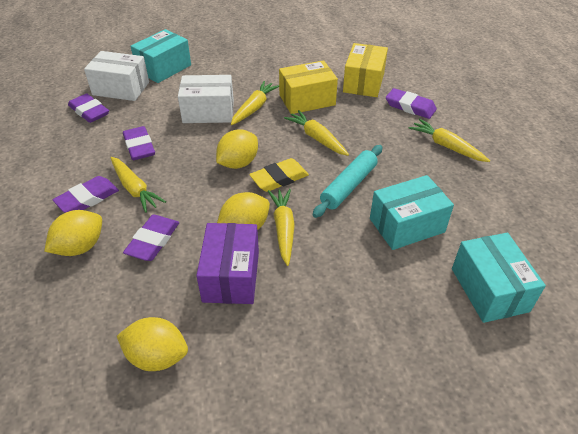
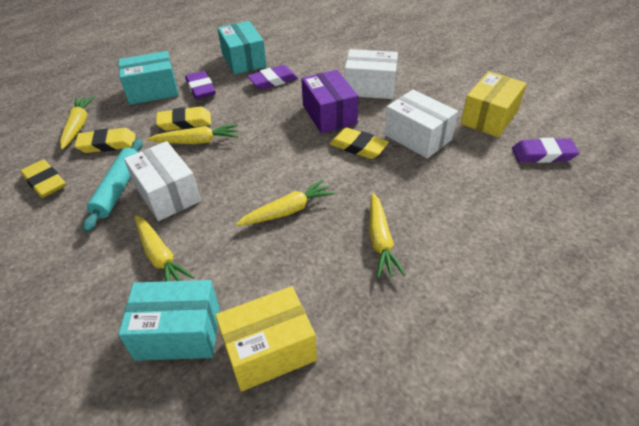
purple eraser: 5 -> 3
white box: 2 -> 3
yellow eraser: 1 -> 4
yellow lemon: 4 -> 0

